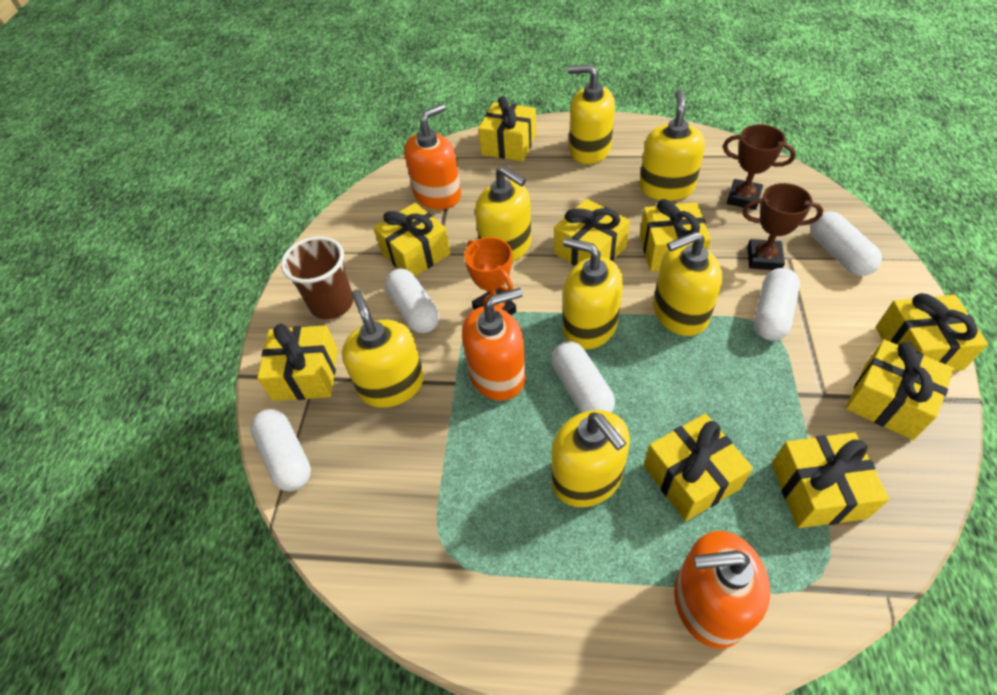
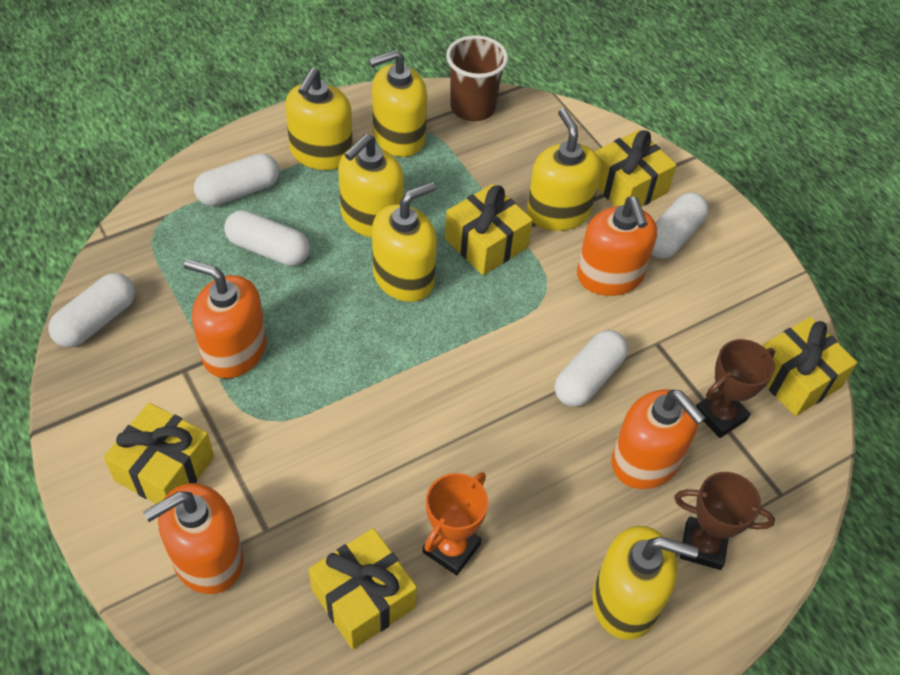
orange soap dispenser: 3 -> 4
yellow gift: 9 -> 5
yellow soap dispenser: 7 -> 6

